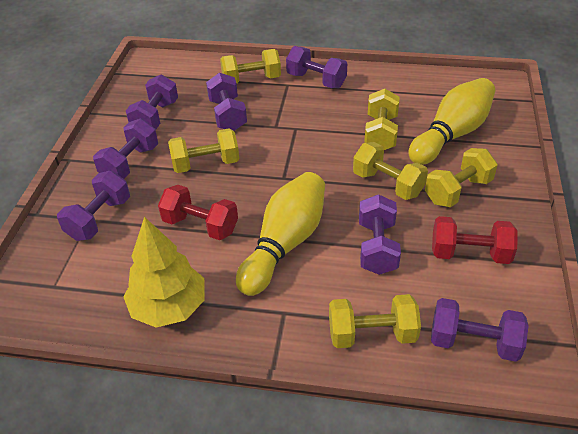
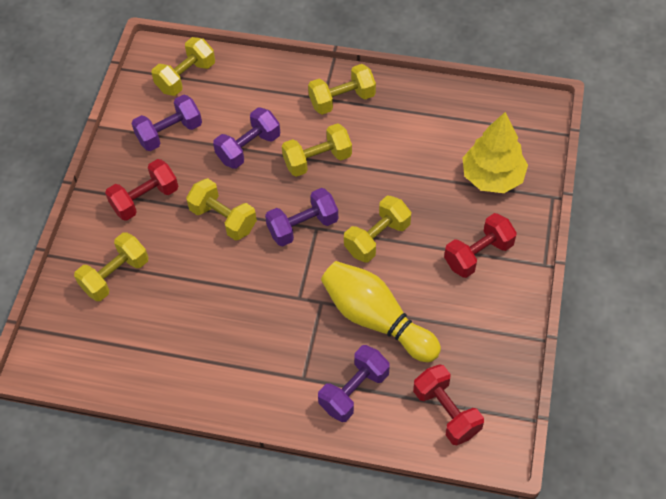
purple dumbbell: 7 -> 4
red dumbbell: 2 -> 3
yellow bowling pin: 2 -> 1

